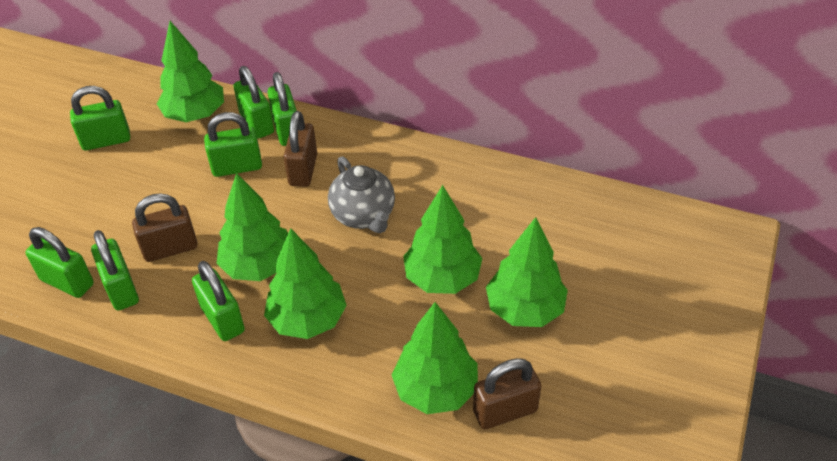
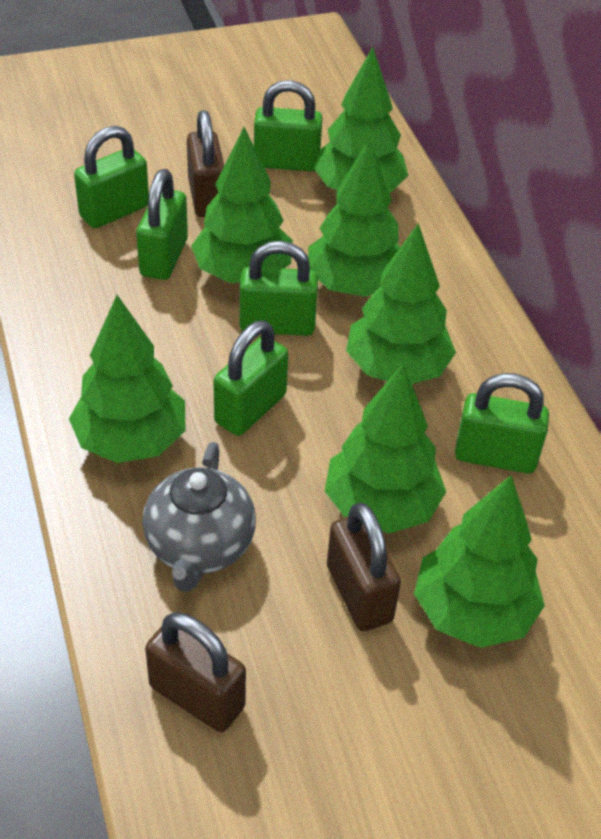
green padlock: 7 -> 6
green tree: 6 -> 7

